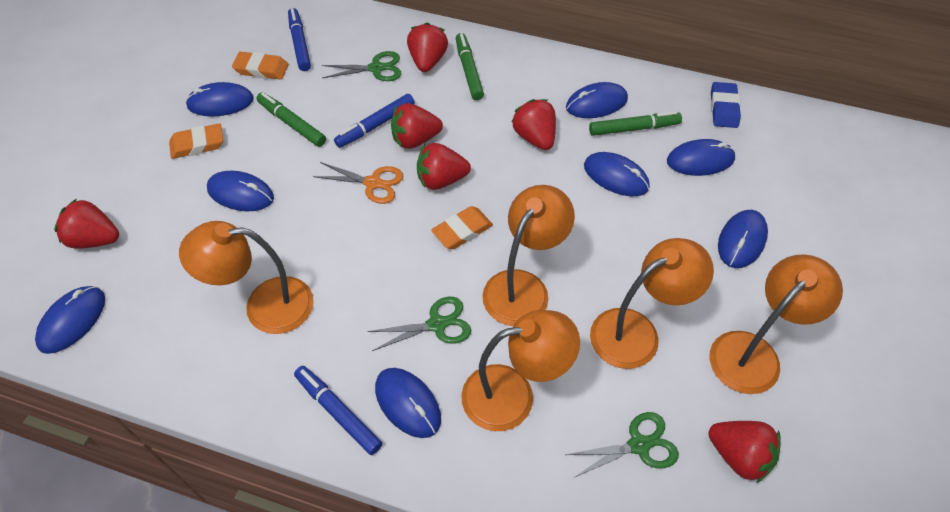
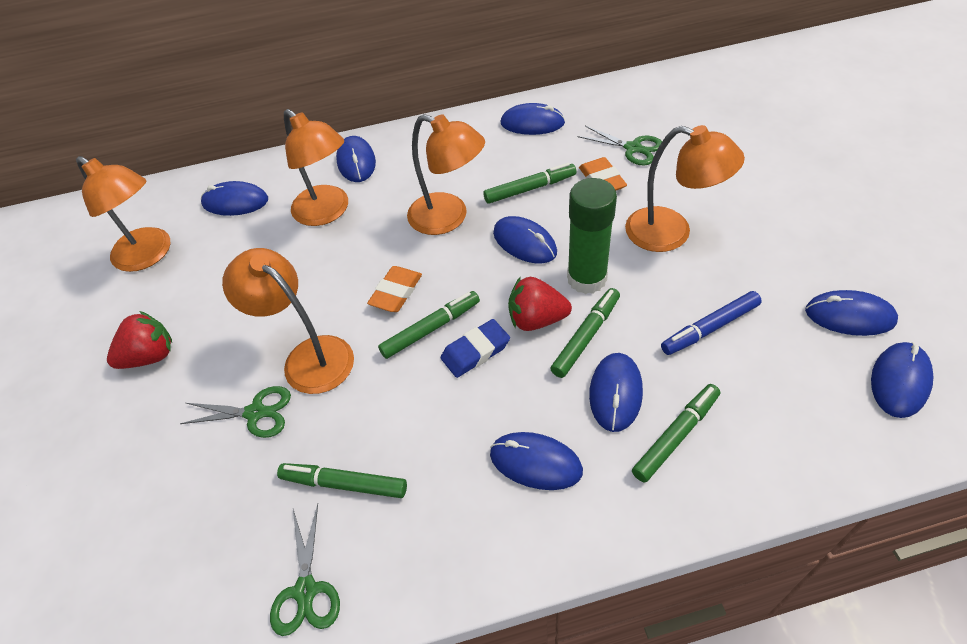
blue marker: 3 -> 1
green glue stick: 0 -> 1
green marker: 3 -> 5
orange eraser: 3 -> 2
orange scissors: 1 -> 0
red strawberry: 6 -> 2

